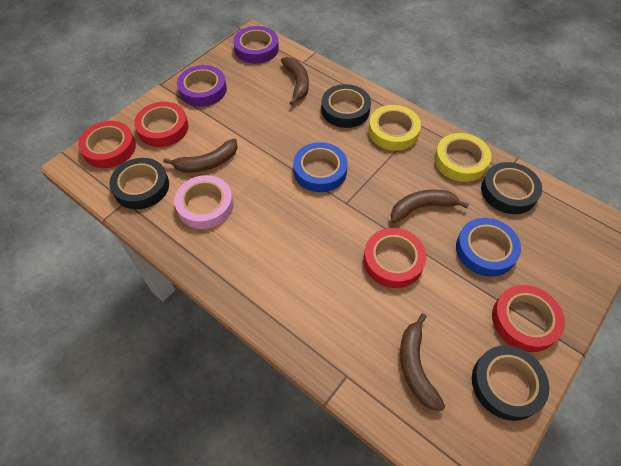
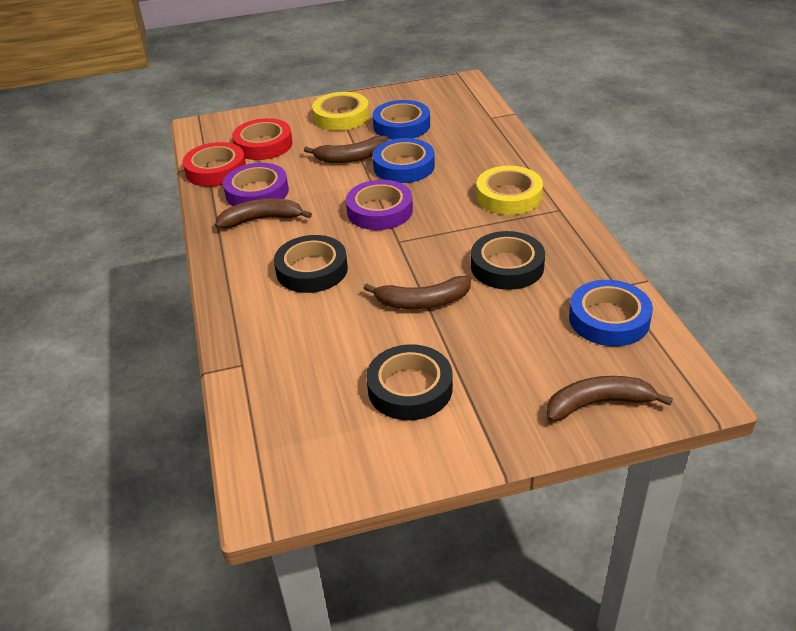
black tape: 4 -> 3
blue tape: 2 -> 3
pink tape: 1 -> 0
red tape: 4 -> 2

